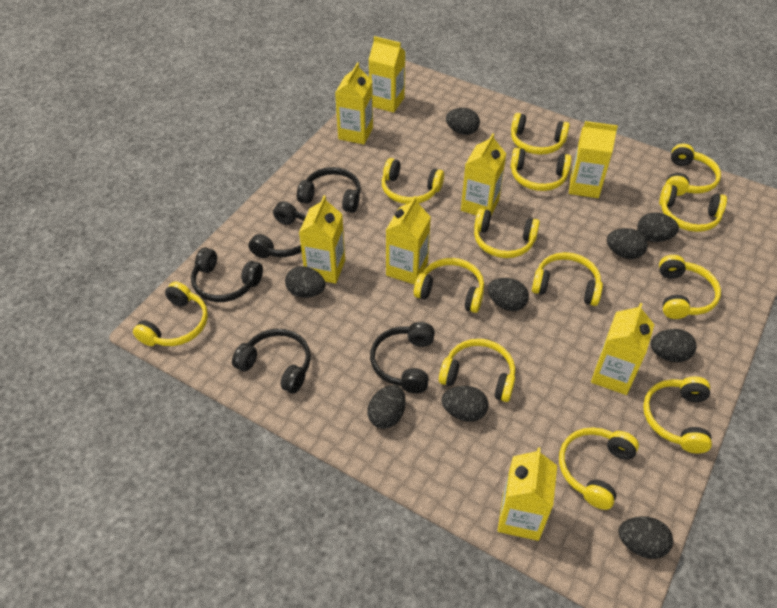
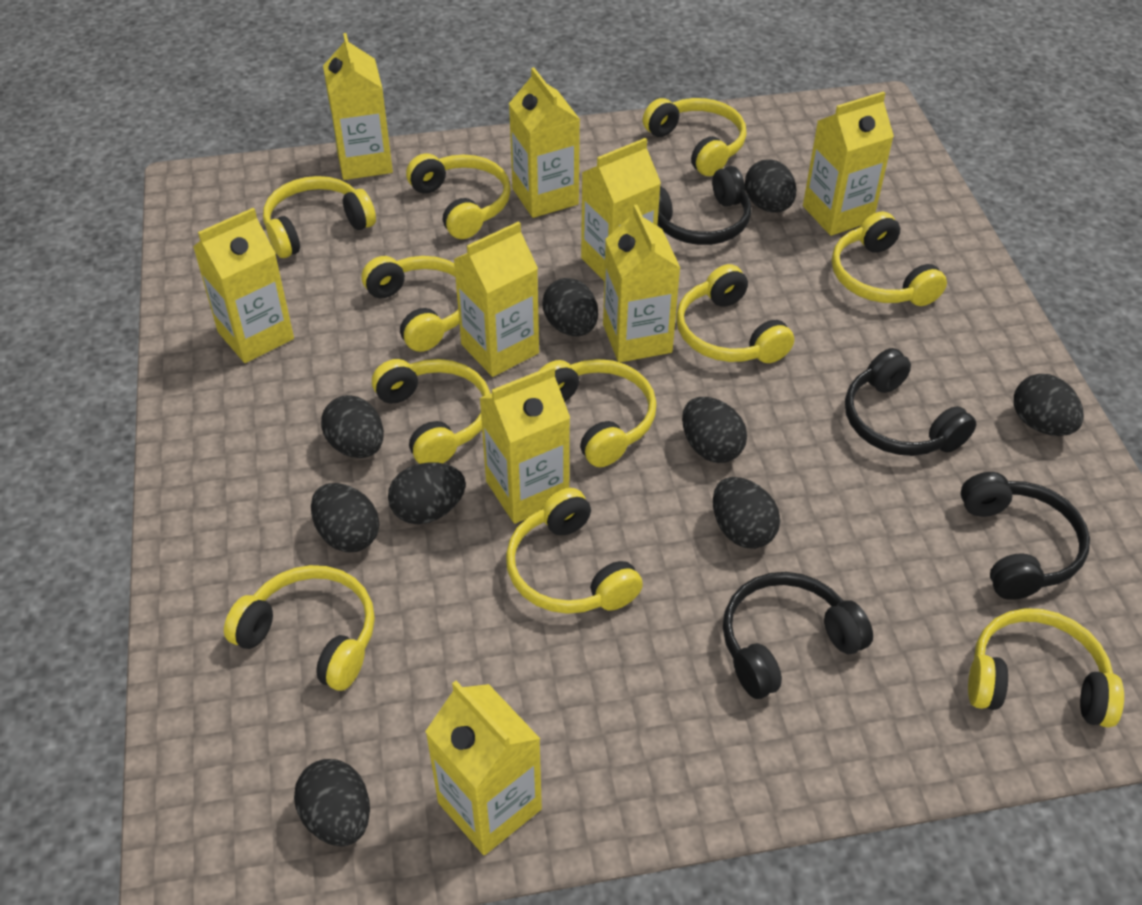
black headphones: 5 -> 4
yellow carton: 8 -> 9
yellow headphones: 13 -> 11

